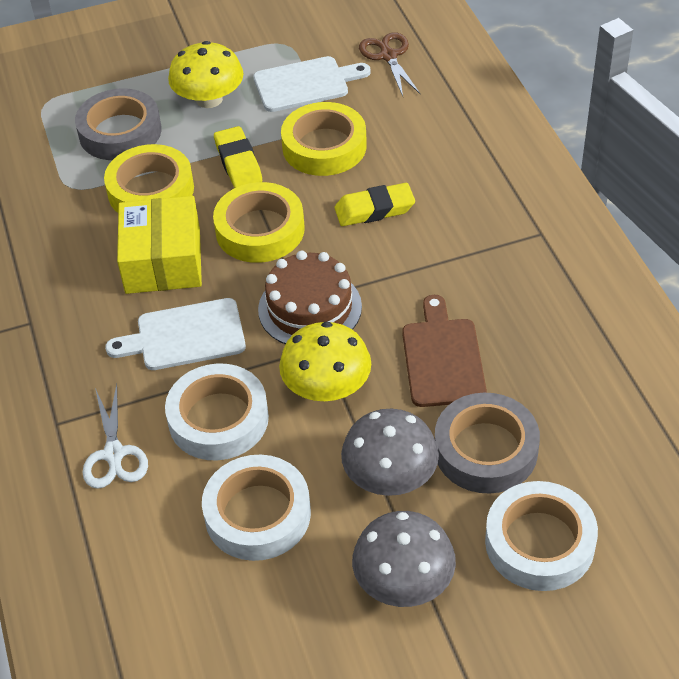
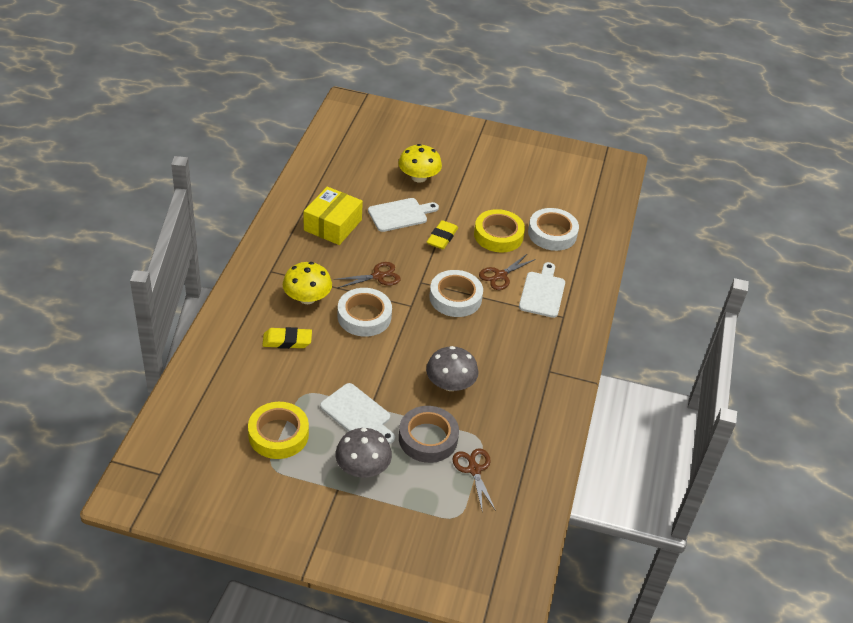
brown cake: 1 -> 0
brown cutting board: 1 -> 0
brown scissors: 1 -> 3
grey tape: 2 -> 1
white cutting board: 2 -> 3
white scissors: 1 -> 0
yellow tape: 3 -> 2

